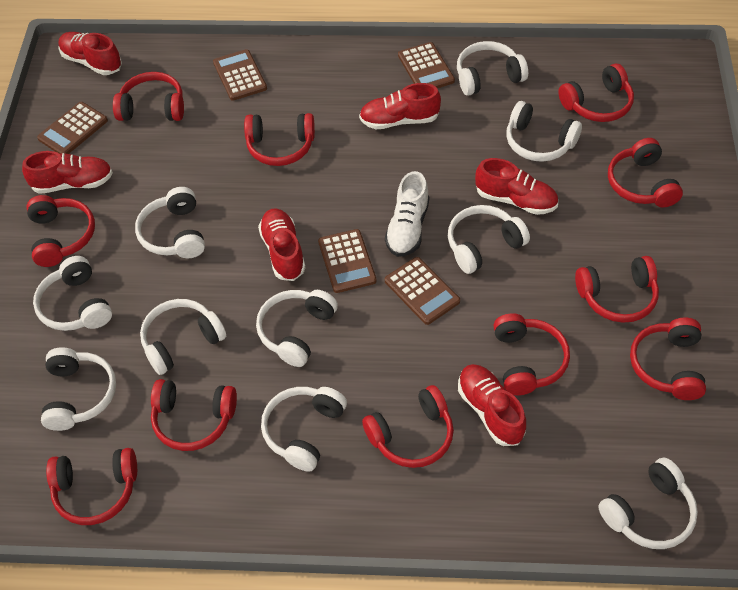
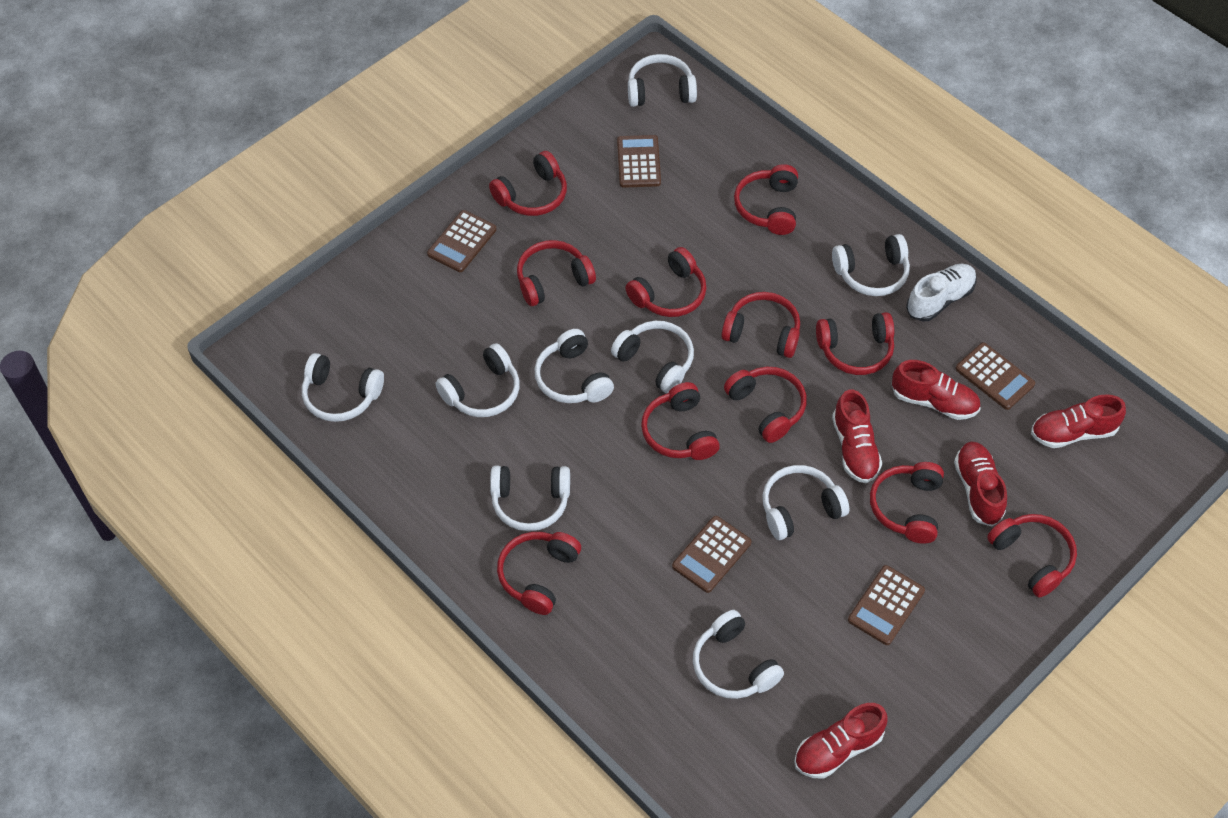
red shoe: 6 -> 5
white headphones: 10 -> 9

